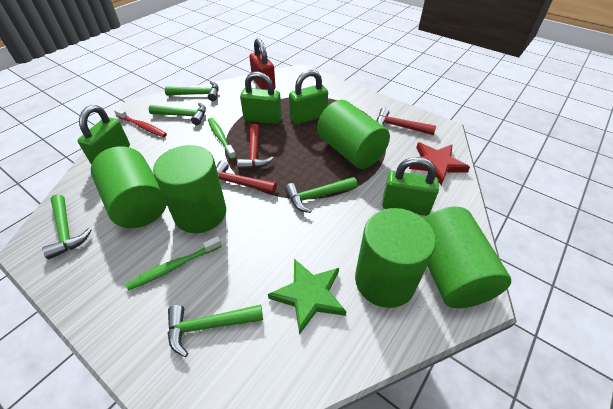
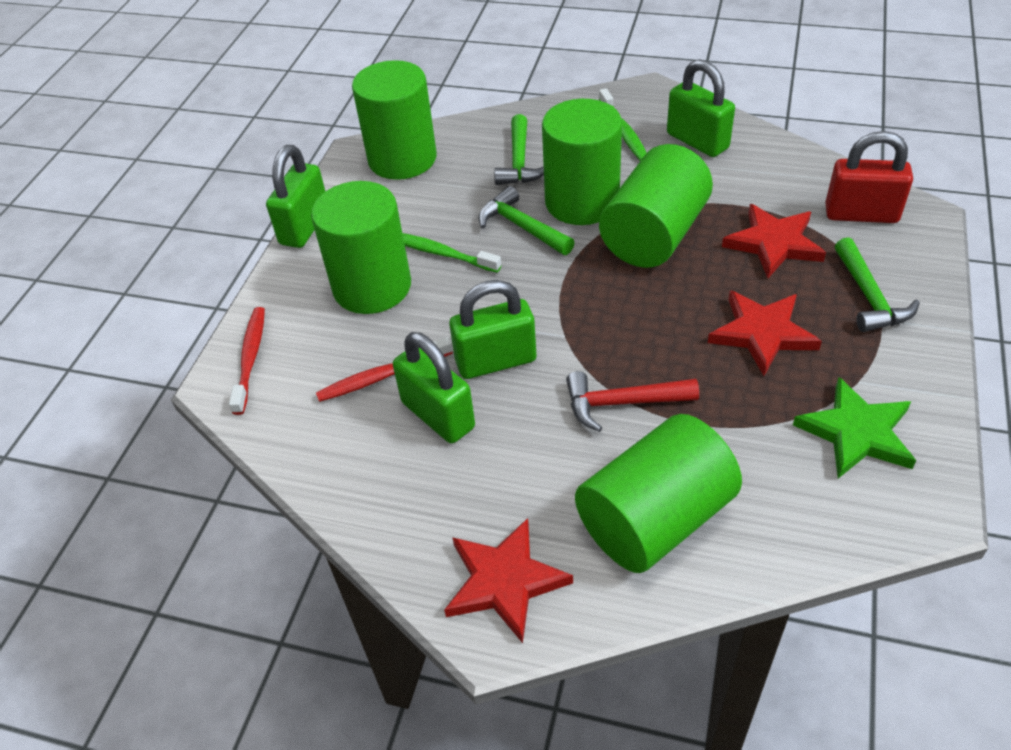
green hammer: 5 -> 3
red hammer: 3 -> 1
red star: 1 -> 3
red toothbrush: 1 -> 2

